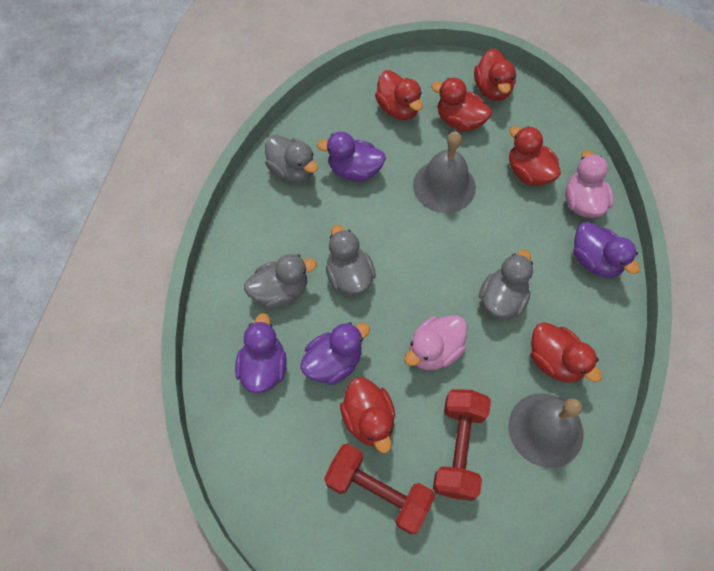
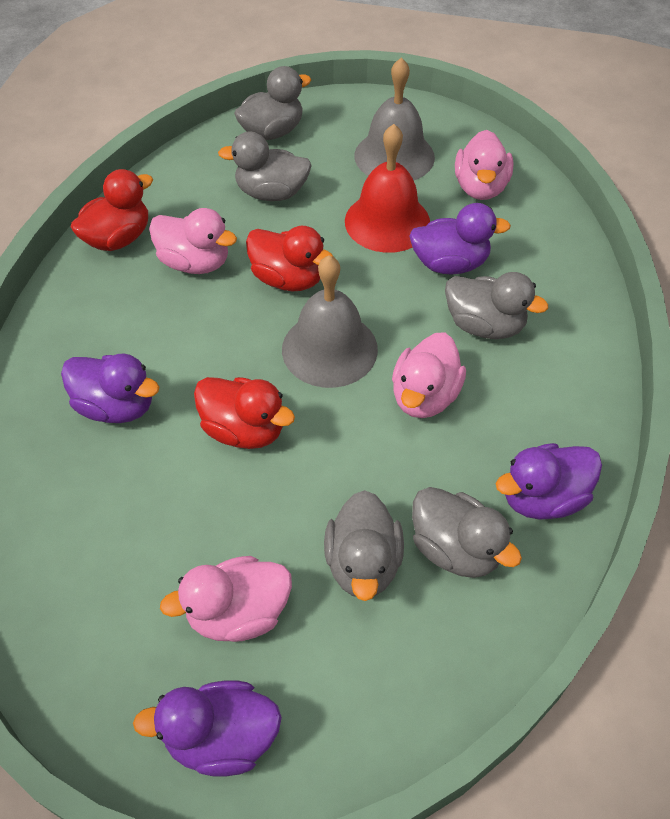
grey duck: 4 -> 5
pink duck: 2 -> 4
red bell: 0 -> 1
red duck: 6 -> 3
red dumbbell: 2 -> 0

